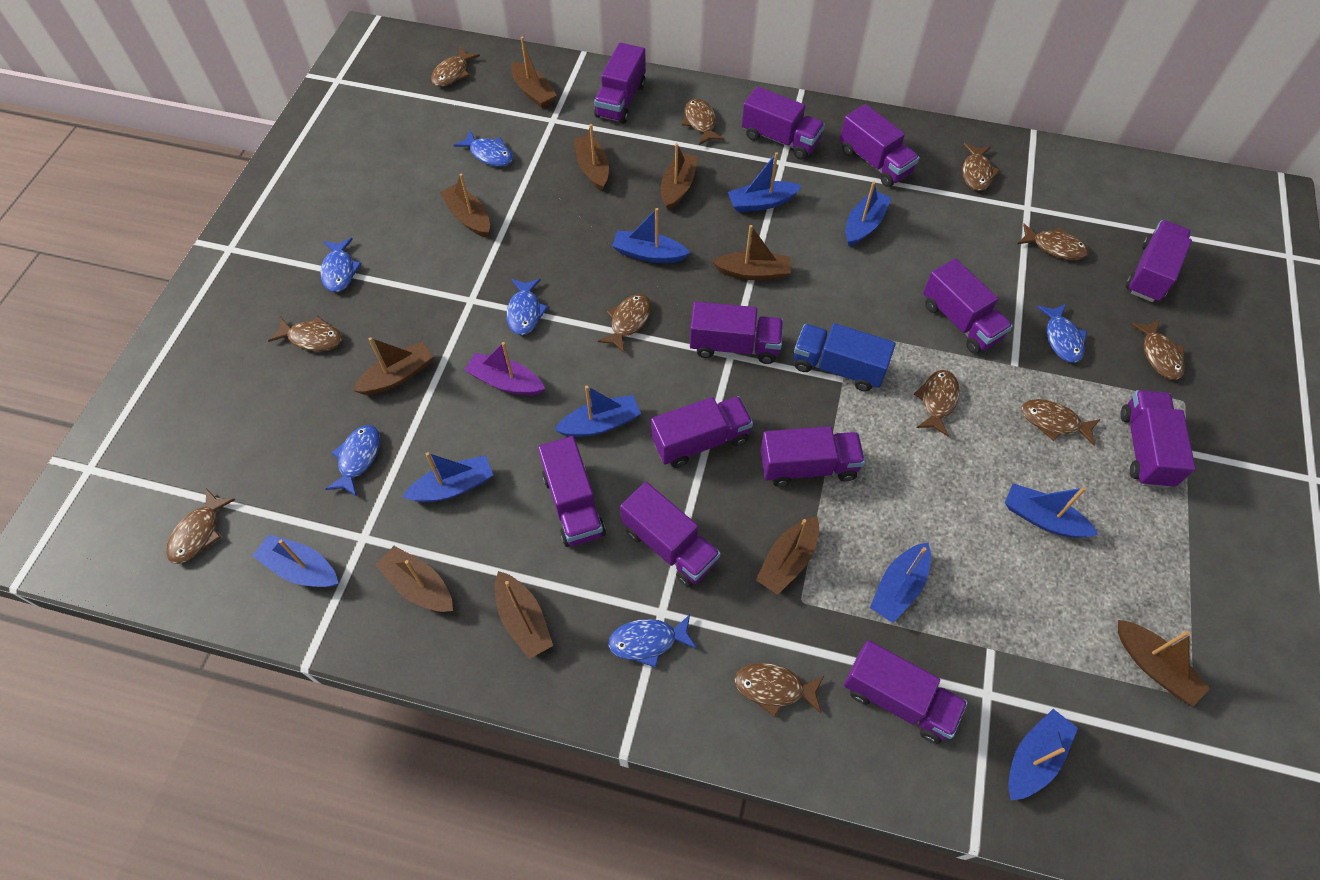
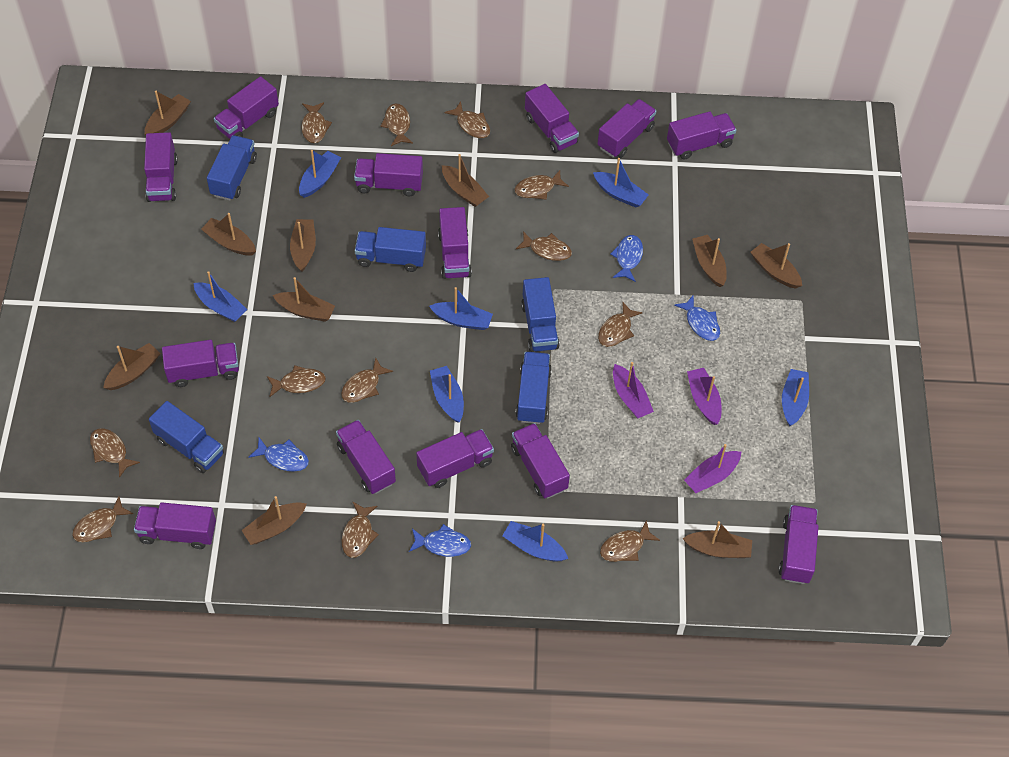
blue boat: 9 -> 7
blue fish: 6 -> 4
blue truck: 1 -> 5
brown fish: 11 -> 12
purple boat: 1 -> 3
purple truck: 12 -> 13

